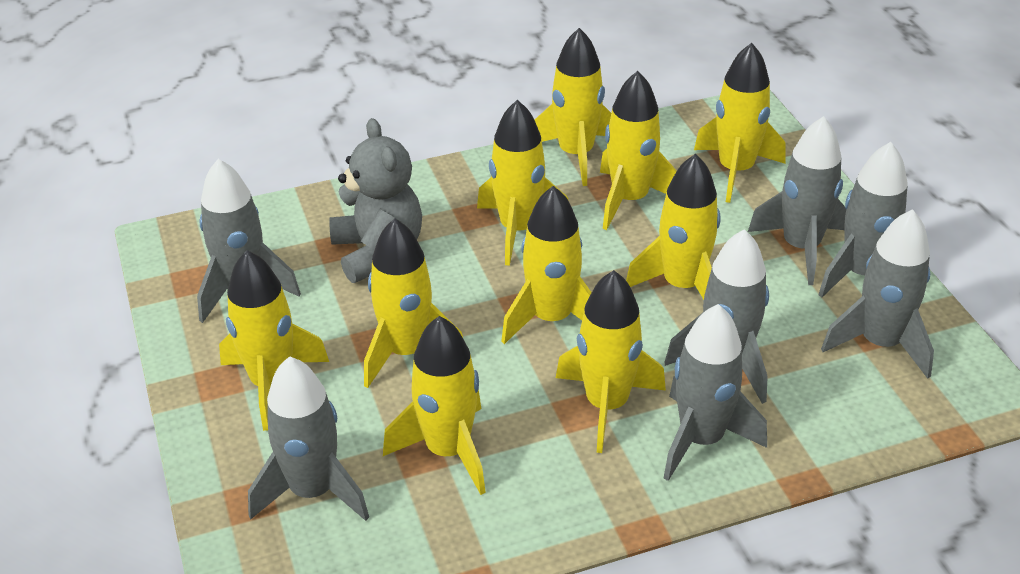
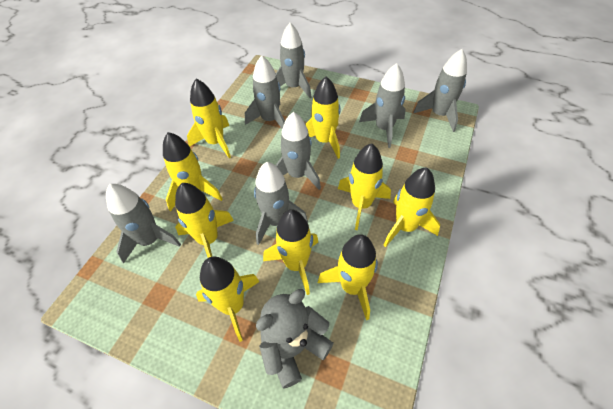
yellow rocket: 10 -> 9

